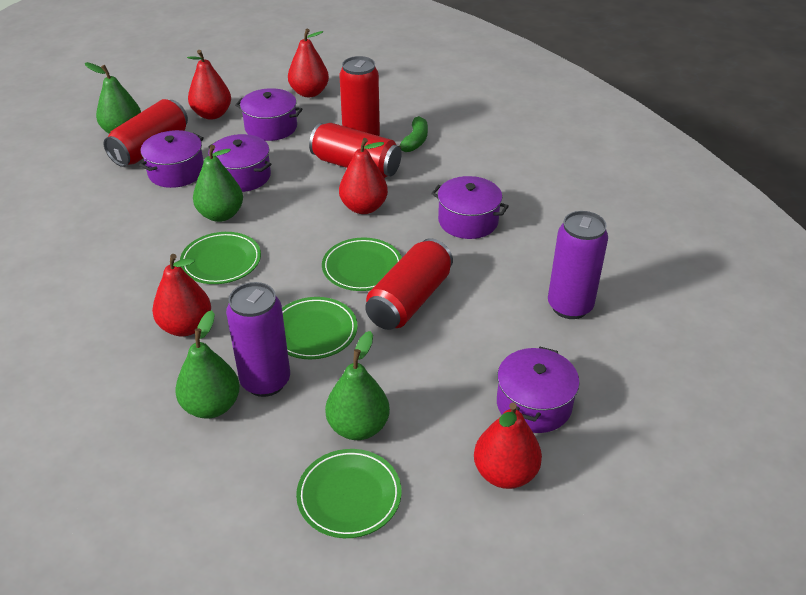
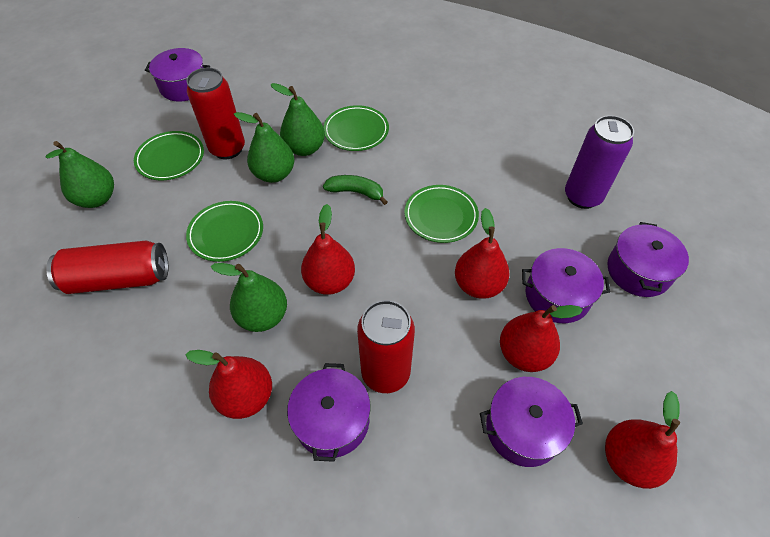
purple can: 2 -> 1
red can: 4 -> 3

